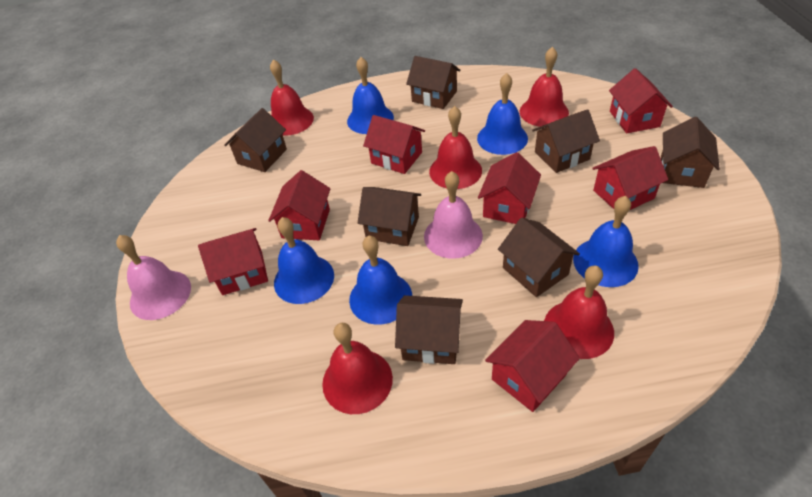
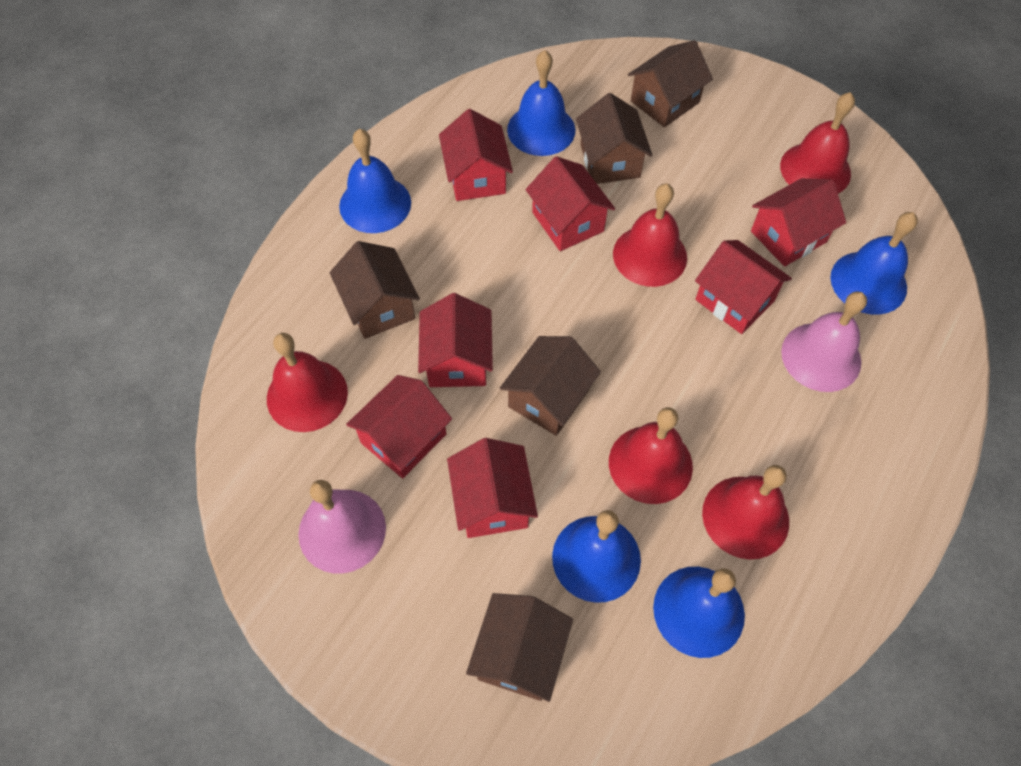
brown house: 7 -> 5

